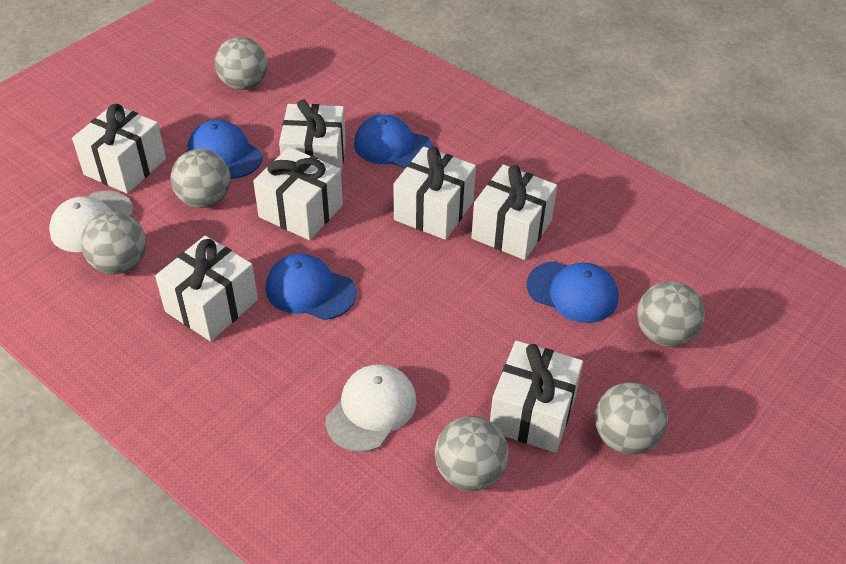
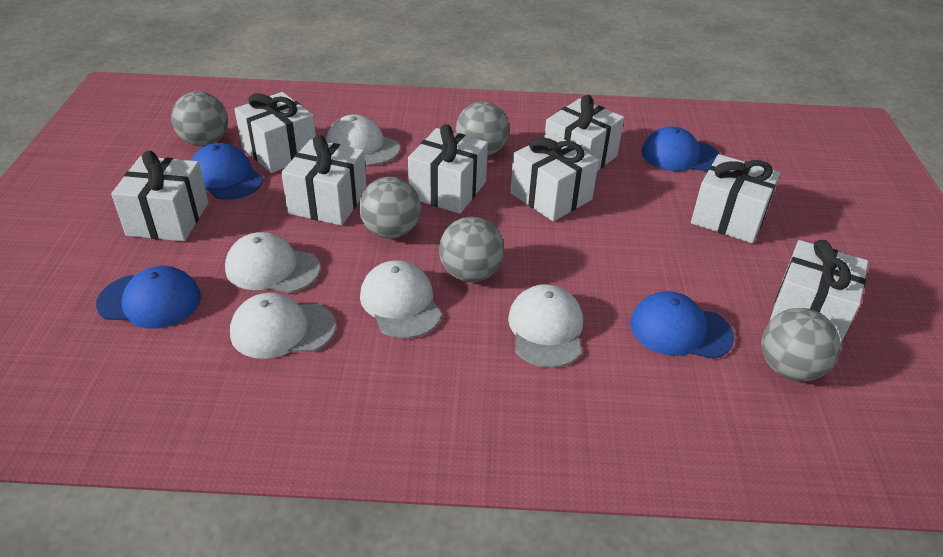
grey ball: 6 -> 5
white cap: 2 -> 5
white gift: 7 -> 8

